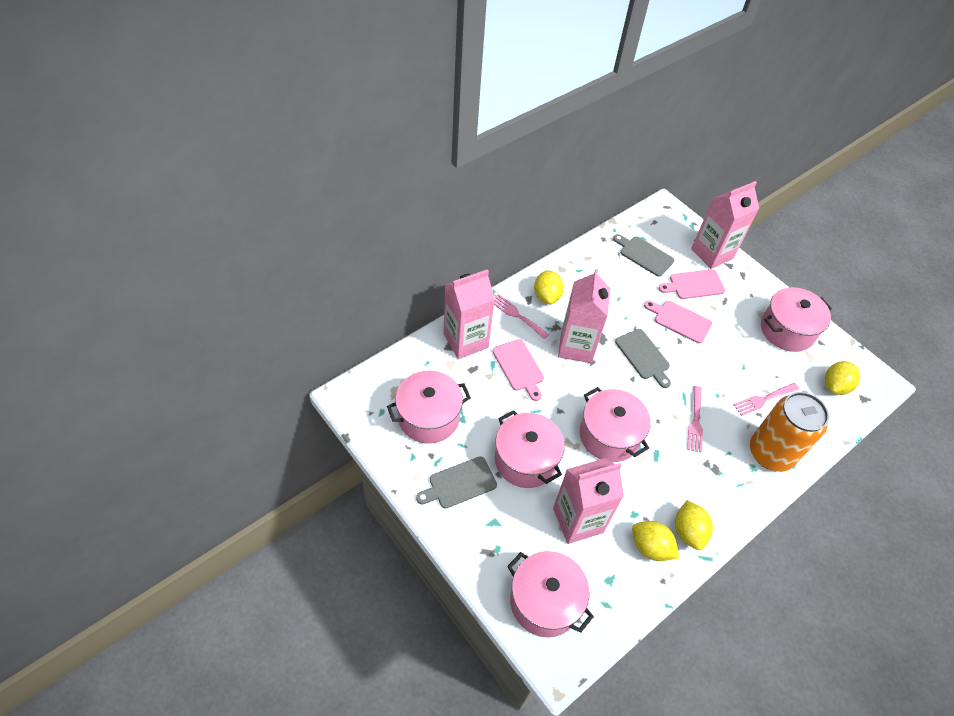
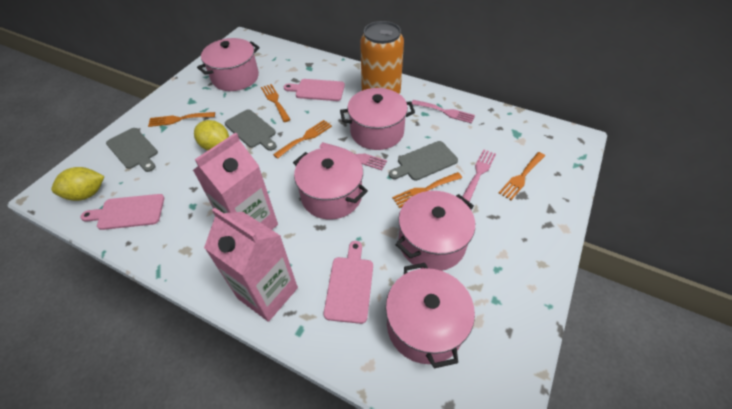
orange fork: 0 -> 5
pink carton: 4 -> 2
yellow lemon: 4 -> 2

